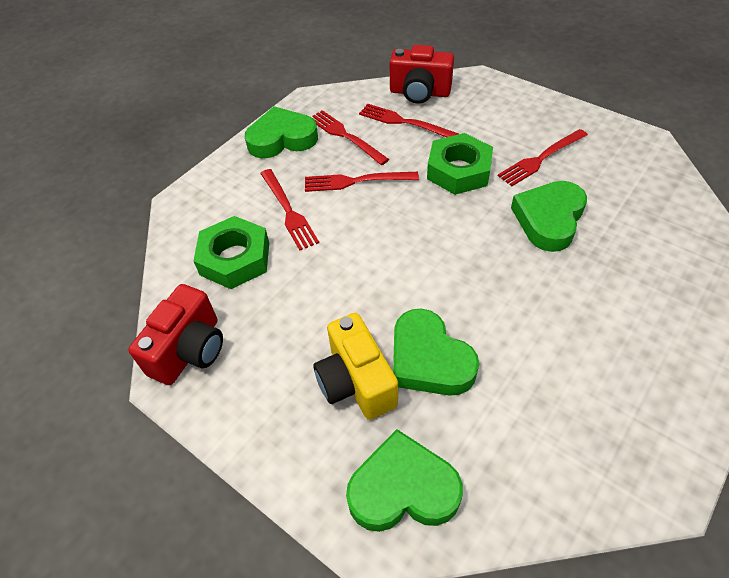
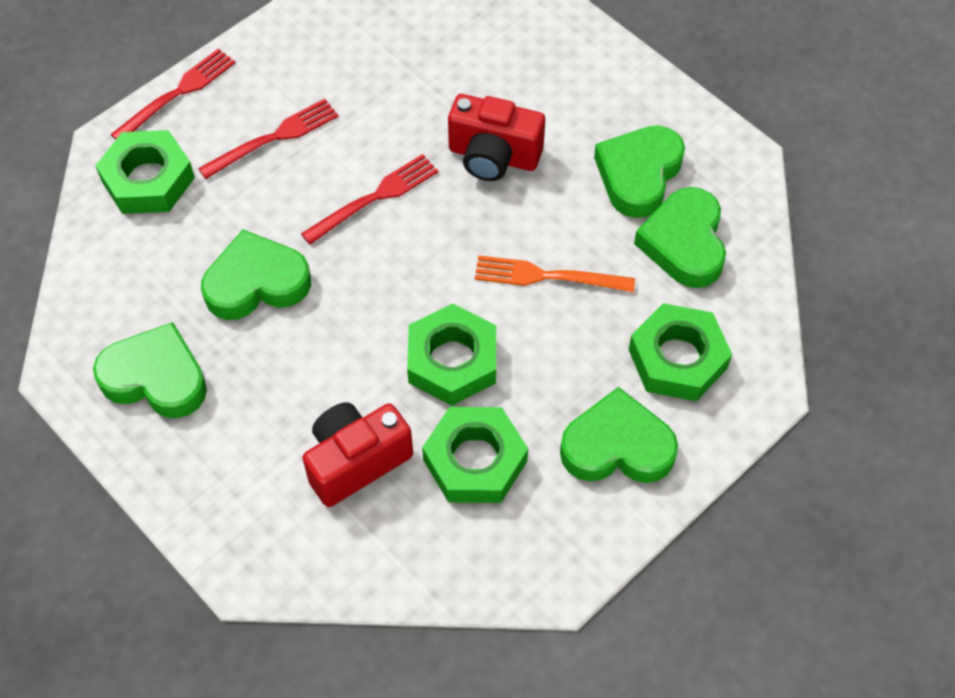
green heart: 4 -> 5
green nut: 2 -> 4
orange fork: 0 -> 1
red fork: 5 -> 3
yellow camera: 1 -> 0

